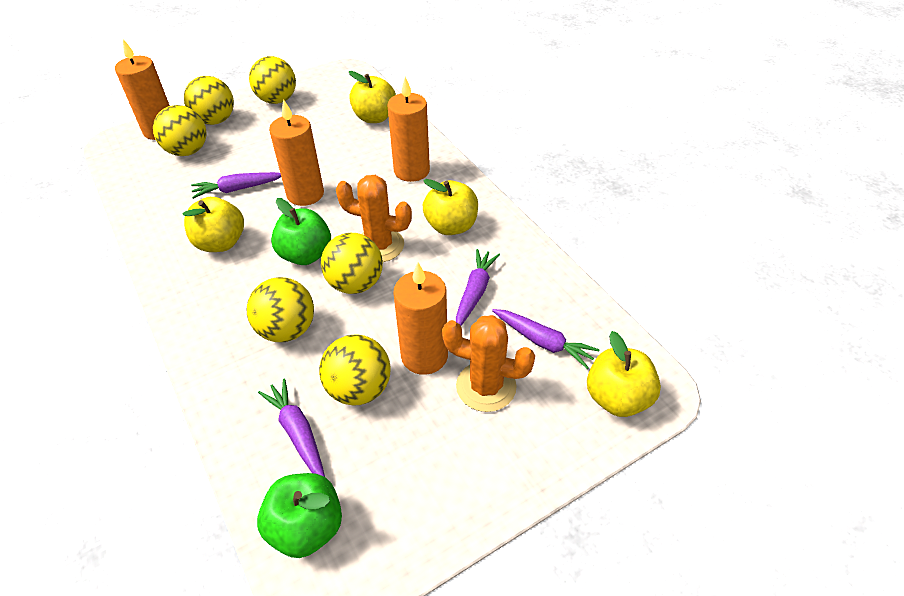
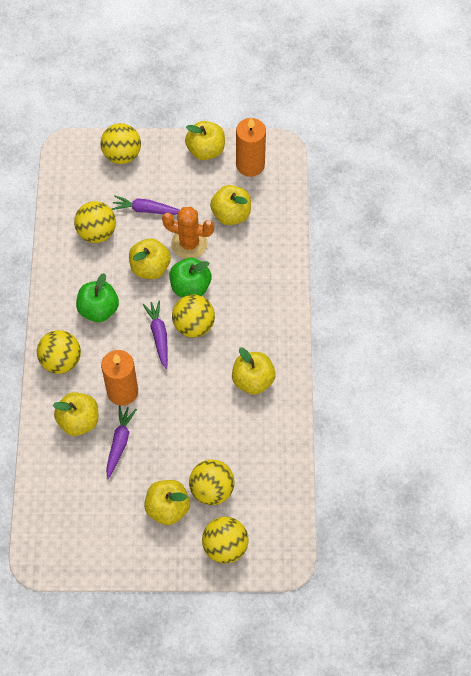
orange cactus: 2 -> 1
orange candle: 4 -> 2
purple carrot: 4 -> 3
yellow apple: 4 -> 6

